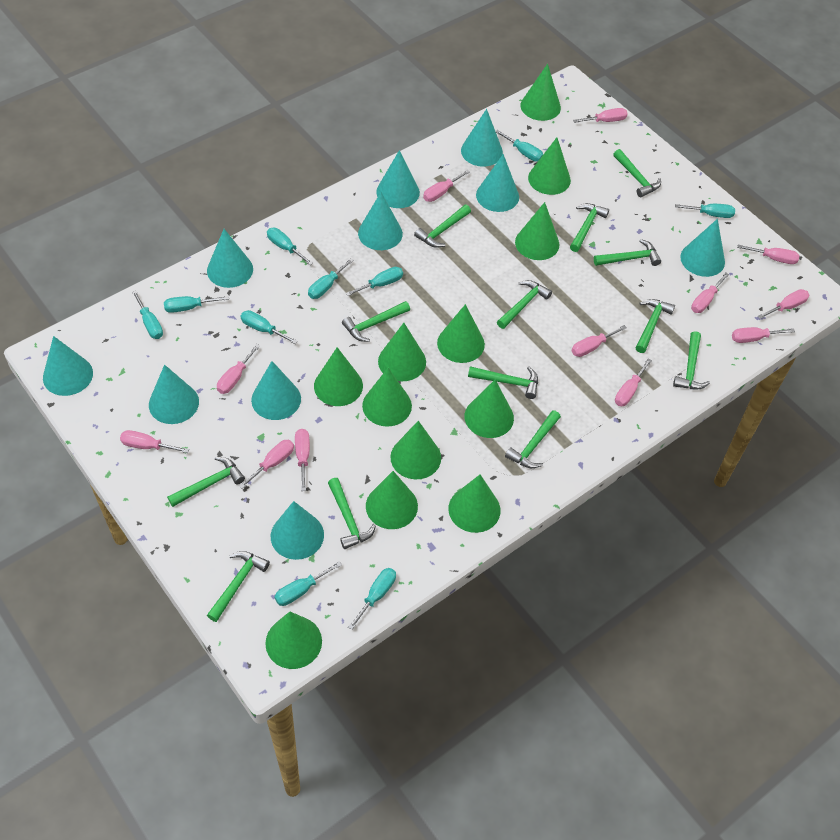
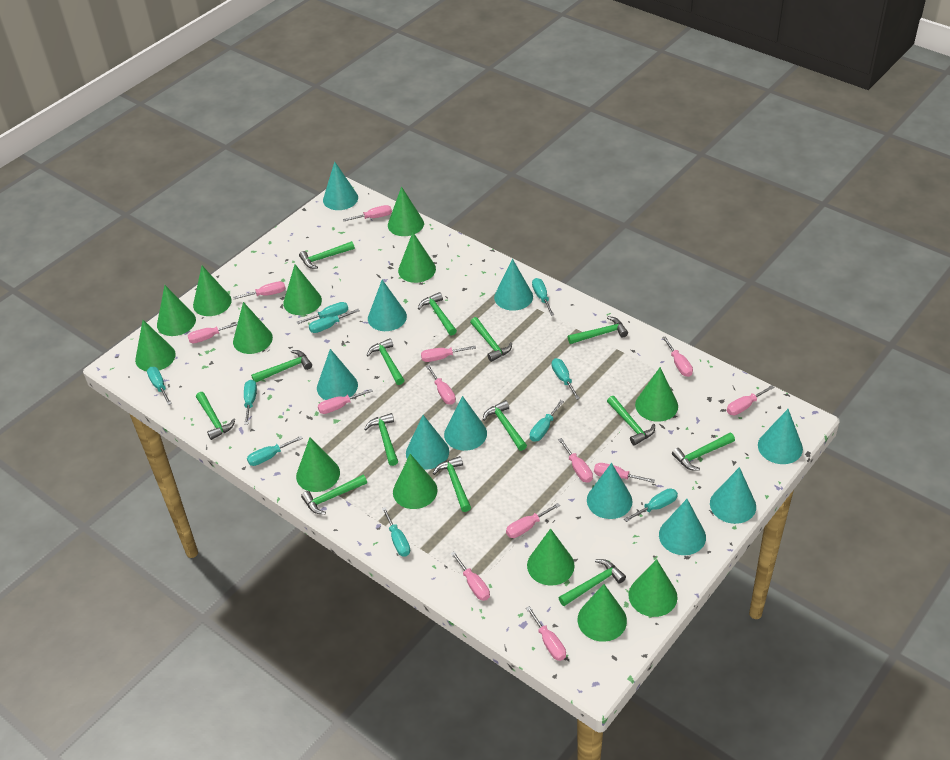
green cone: 12 -> 13
green hammer: 13 -> 14
pink screwdriver: 12 -> 13

